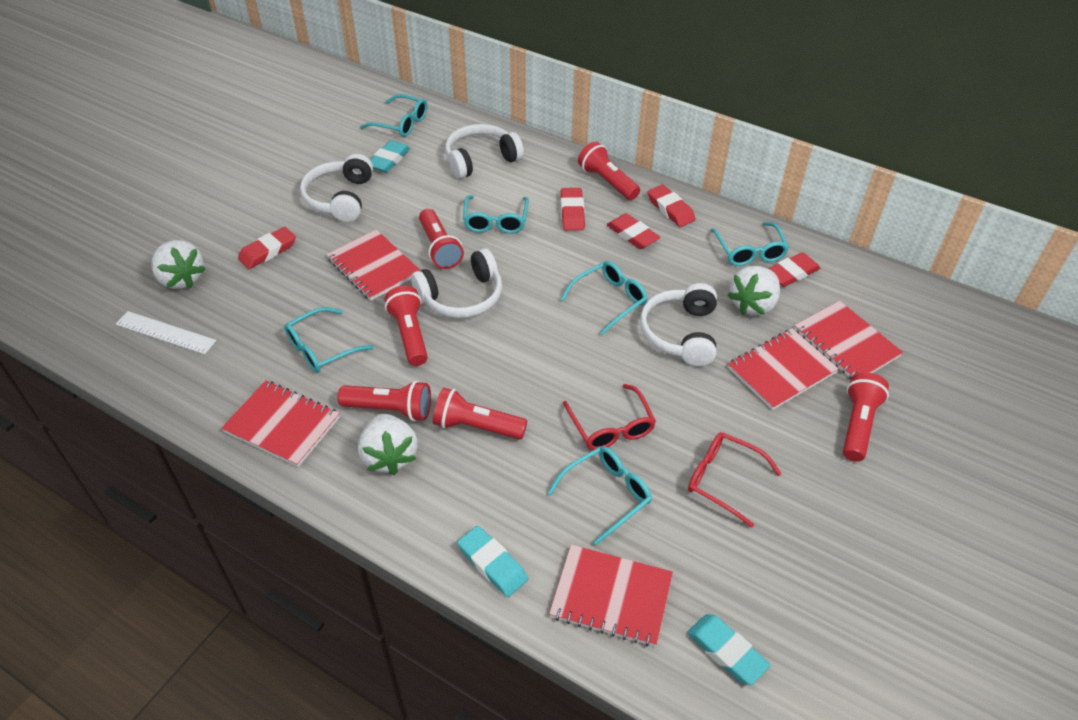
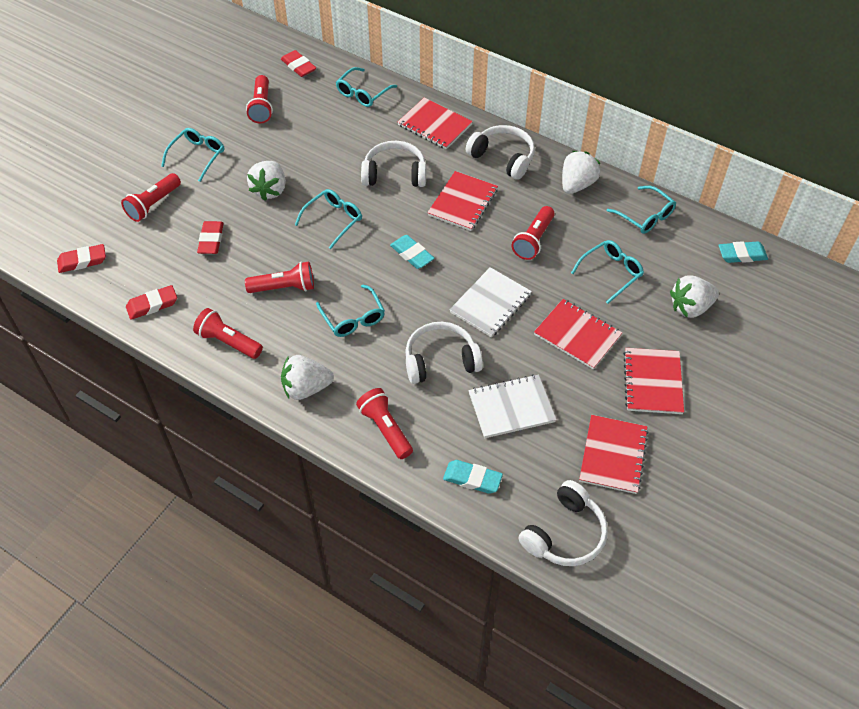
red eraser: 5 -> 4
red glasses: 2 -> 0
white notebook: 0 -> 2
white ruler: 1 -> 0
white strawberry: 3 -> 4

